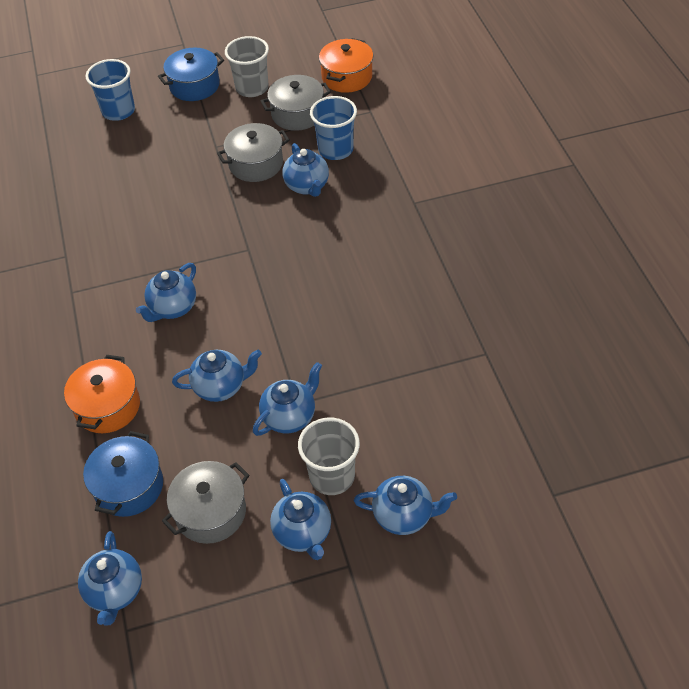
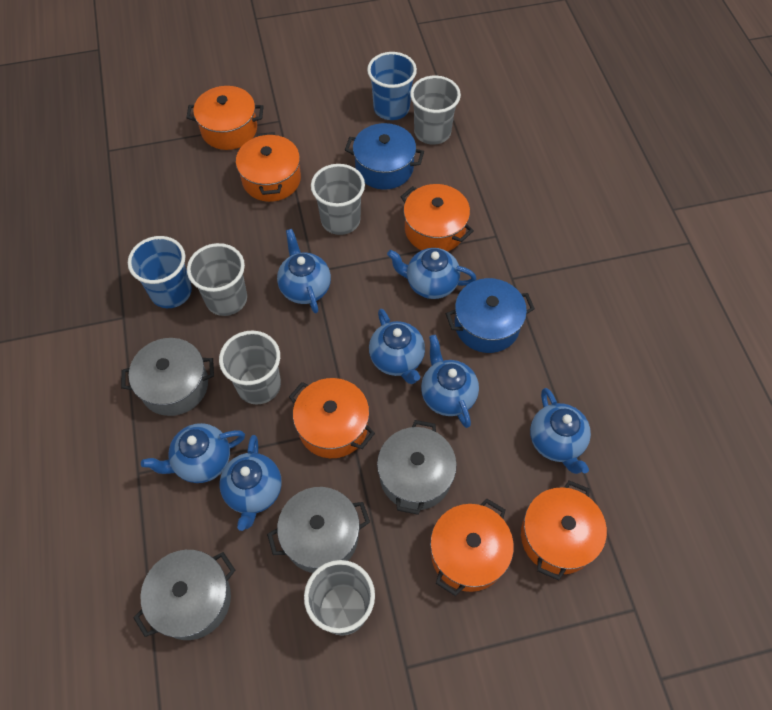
grey cup: 2 -> 5
grey pot: 3 -> 4
orange pot: 2 -> 6

